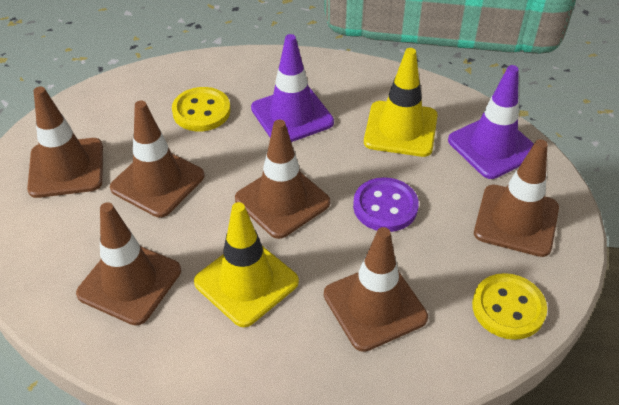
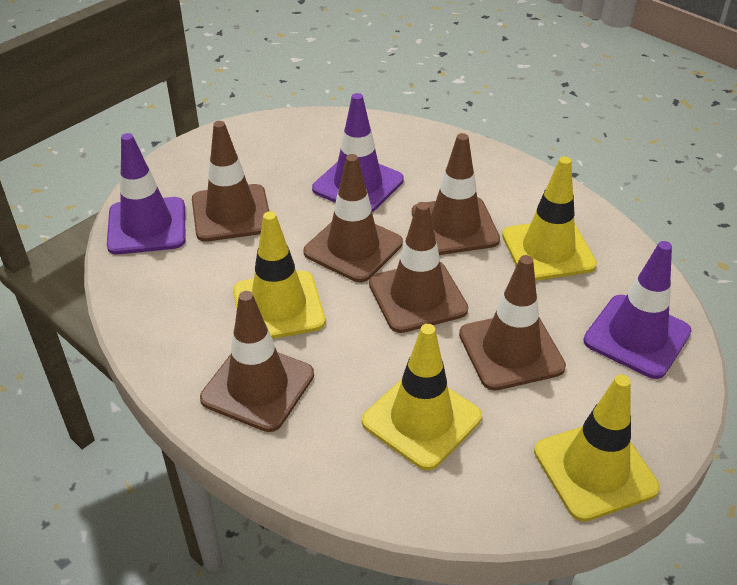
purple button: 1 -> 0
purple traffic cone: 2 -> 3
yellow button: 2 -> 0
yellow traffic cone: 2 -> 4

